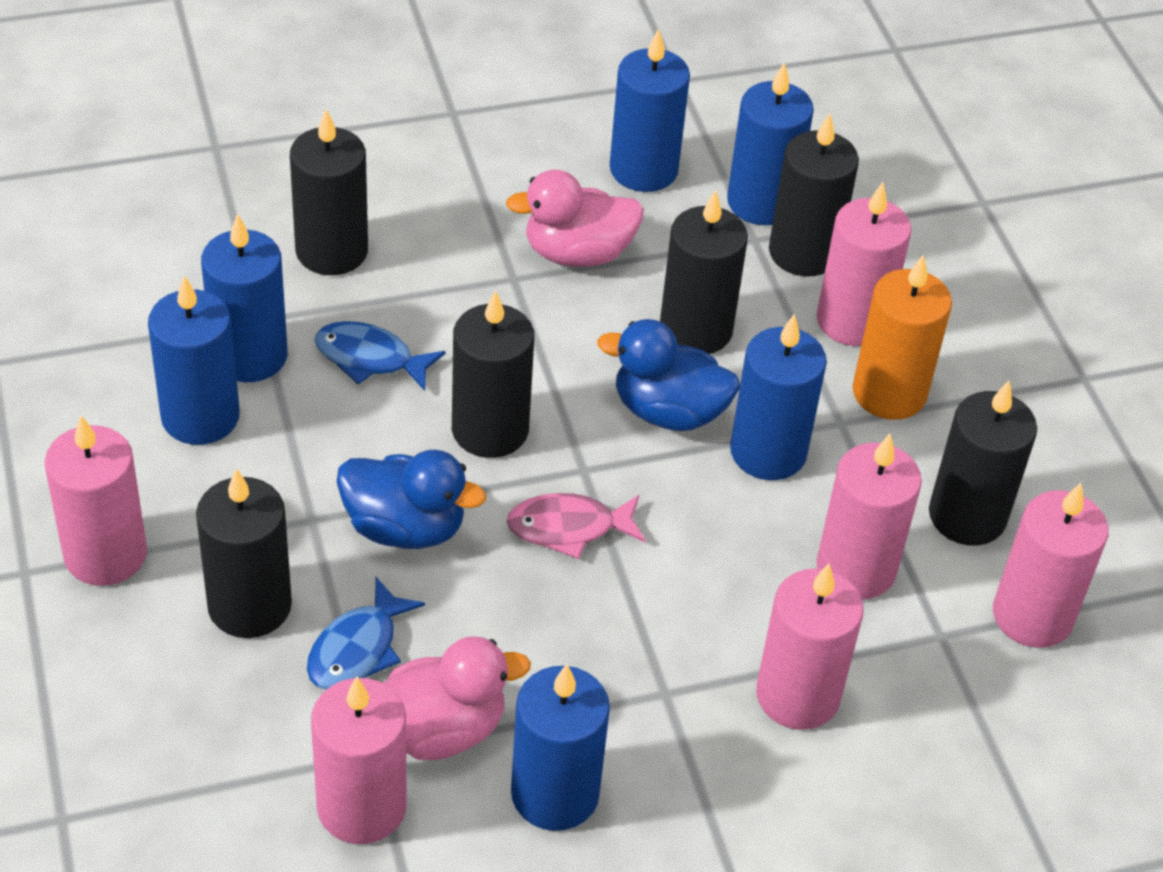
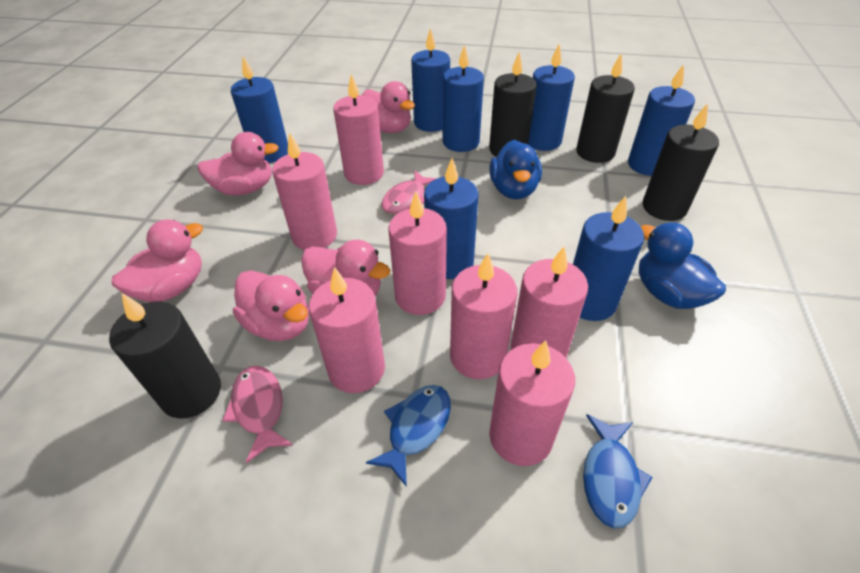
black candle: 6 -> 4
blue candle: 6 -> 7
orange candle: 1 -> 0
pink candle: 6 -> 7
pink duck: 2 -> 5
pink fish: 1 -> 2

